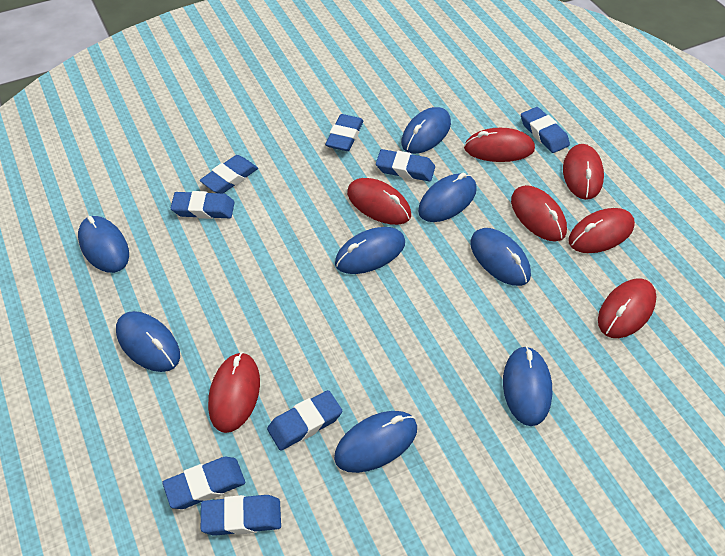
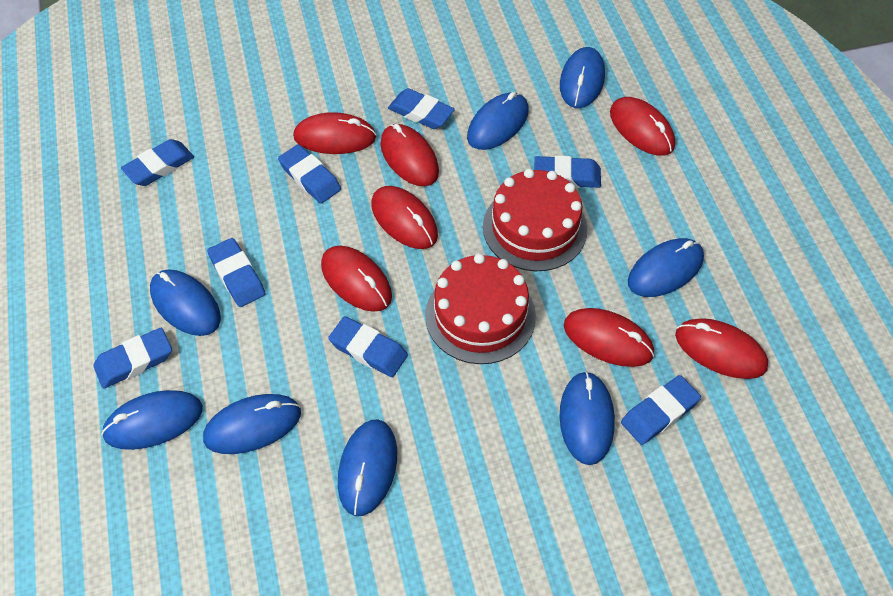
red cake: 0 -> 2

